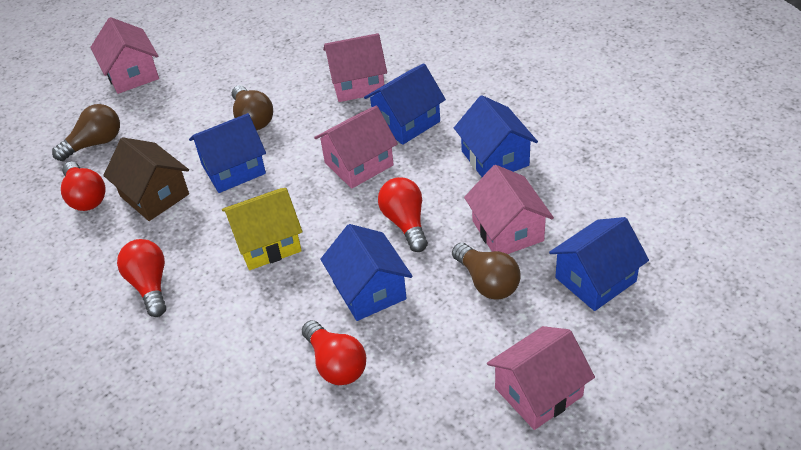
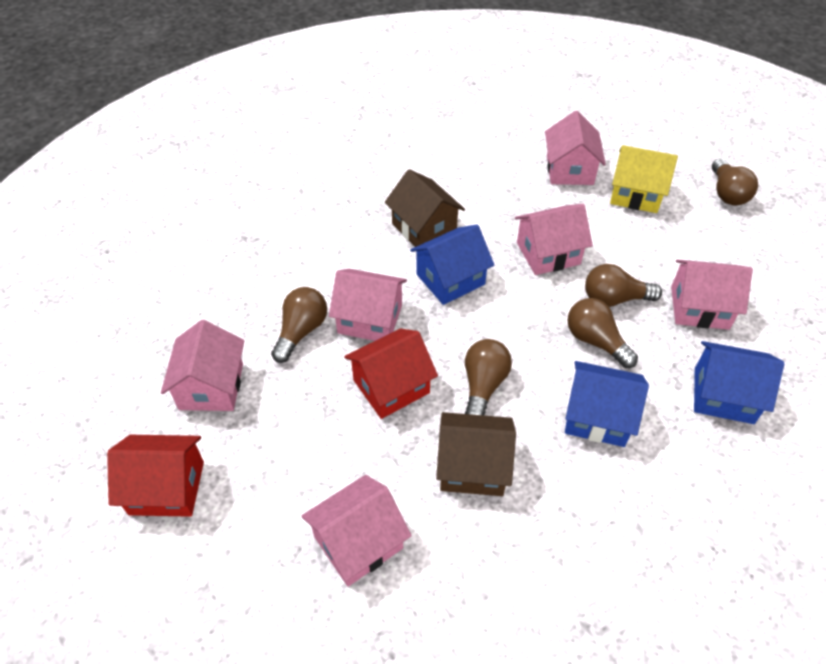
blue house: 5 -> 3
brown house: 1 -> 2
brown light bulb: 3 -> 5
pink house: 5 -> 6
red house: 0 -> 2
red light bulb: 4 -> 0

